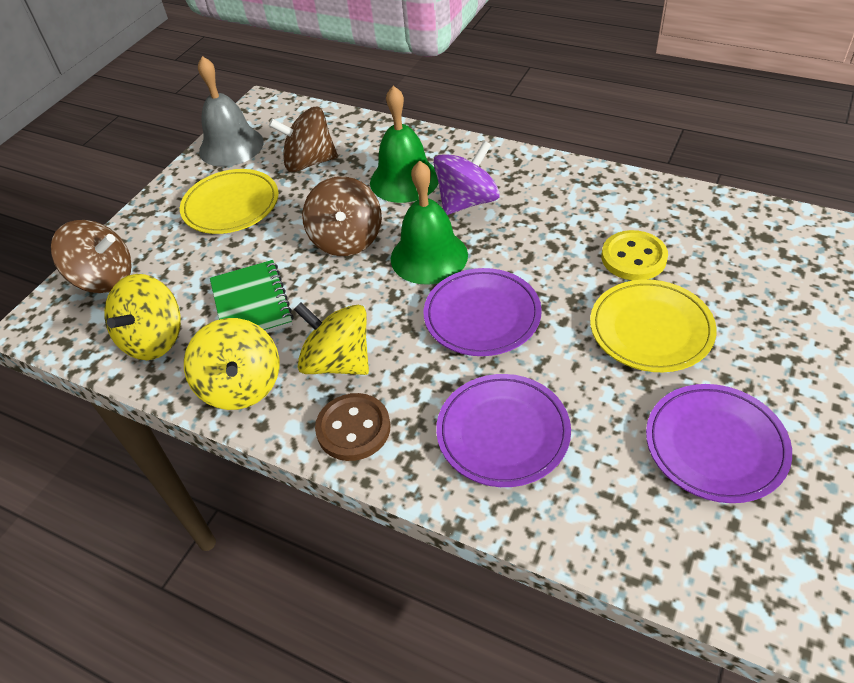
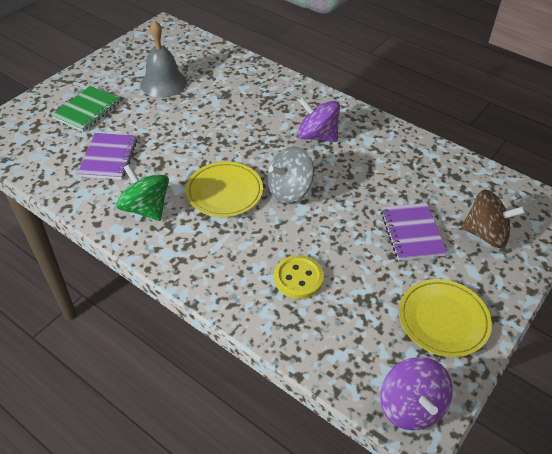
brown button: 1 -> 0
brown spinning top: 3 -> 1
green bell: 2 -> 0
green spinning top: 0 -> 1
grey spinning top: 0 -> 1
purple notebook: 0 -> 2
purple plate: 3 -> 0
purple spinning top: 1 -> 2
yellow spinning top: 3 -> 0

